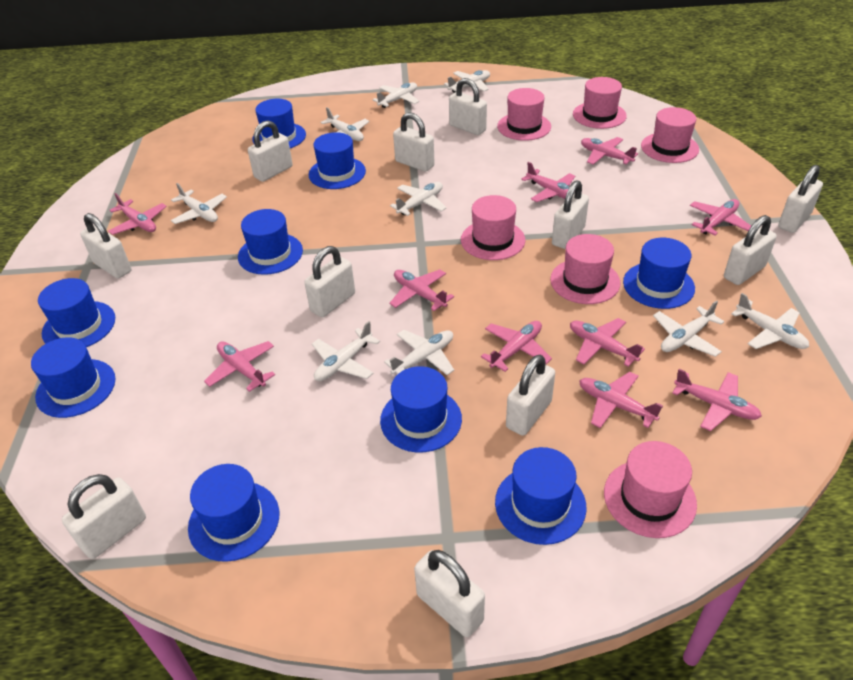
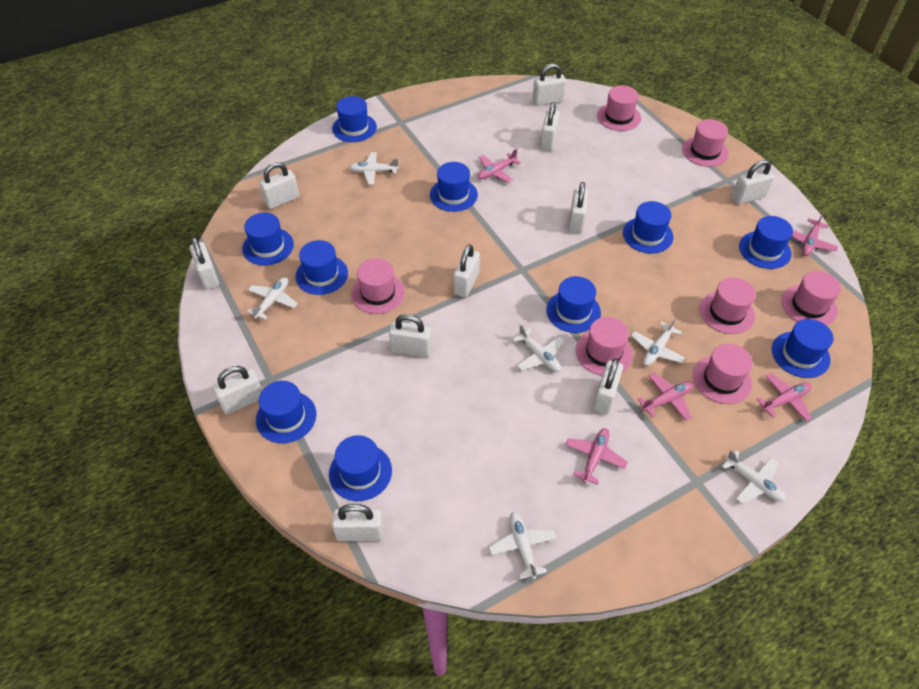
blue hat: 9 -> 10
pink hat: 6 -> 7
pink plane: 10 -> 5
white plane: 9 -> 6

